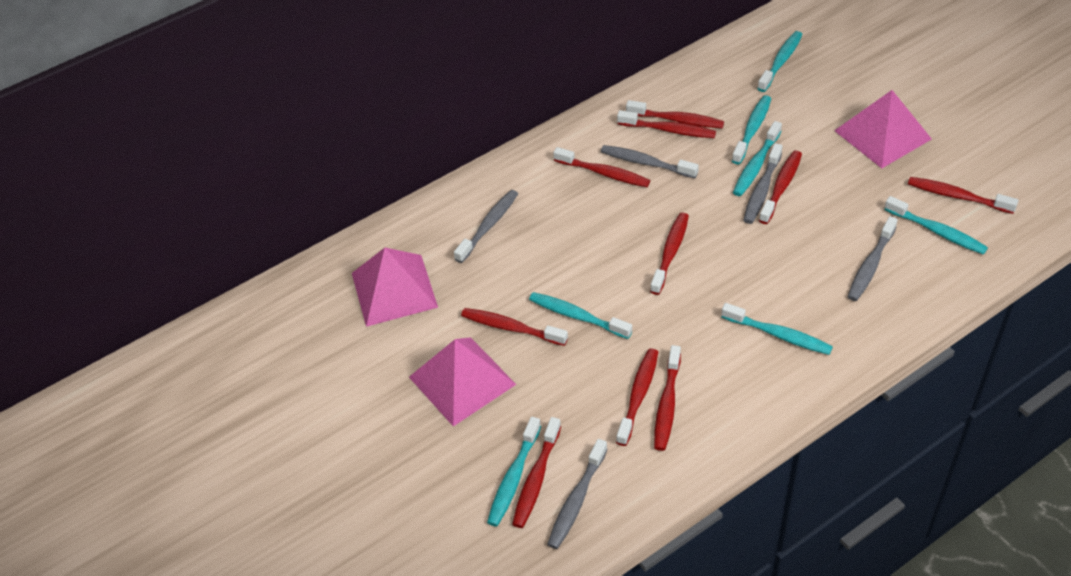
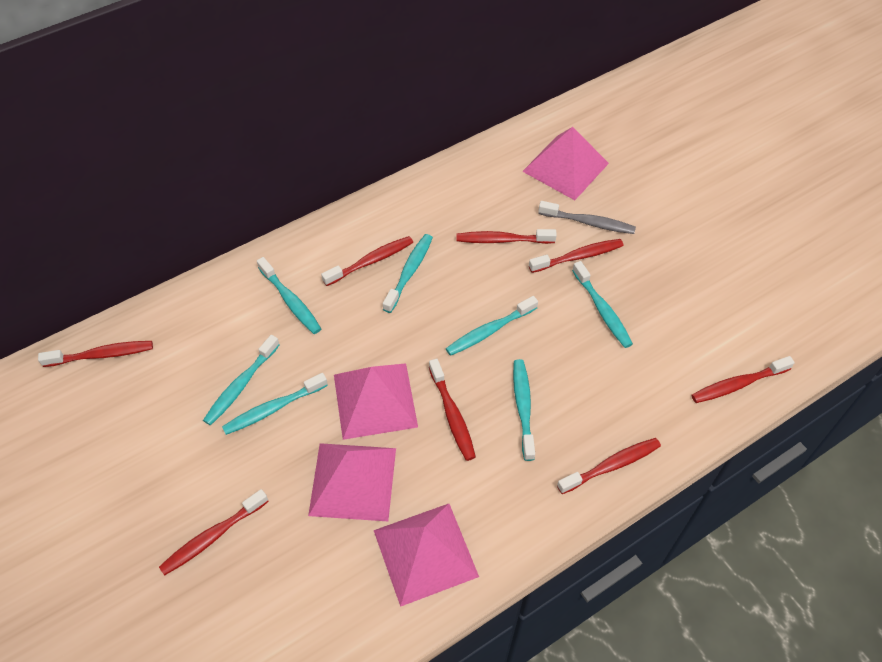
grey toothbrush: 5 -> 1
pink pyramid: 3 -> 4
red toothbrush: 10 -> 8

